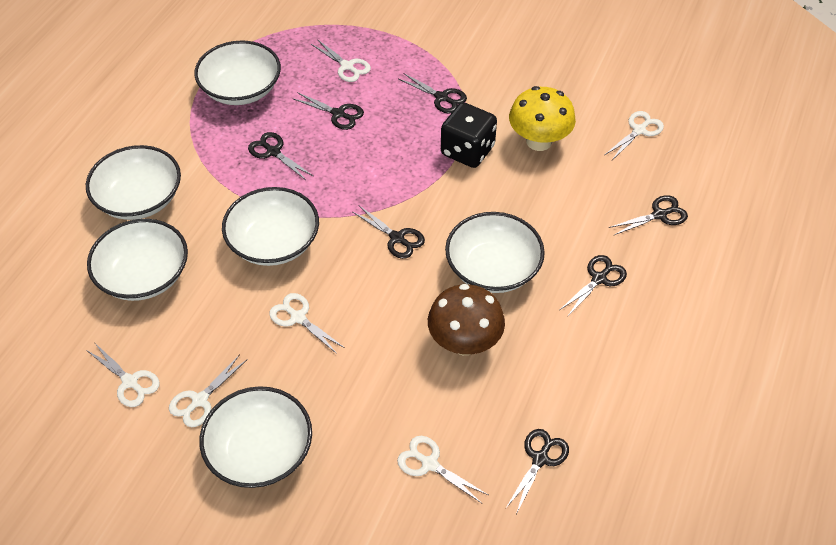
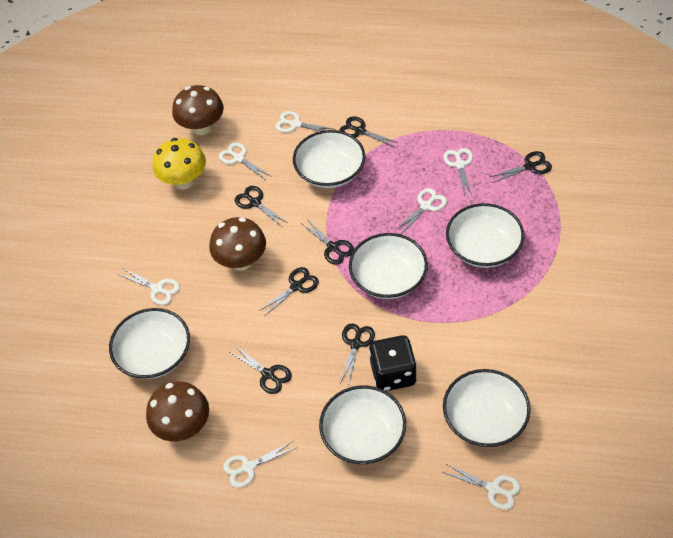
brown mushroom: 1 -> 3
white scissors: 6 -> 7

